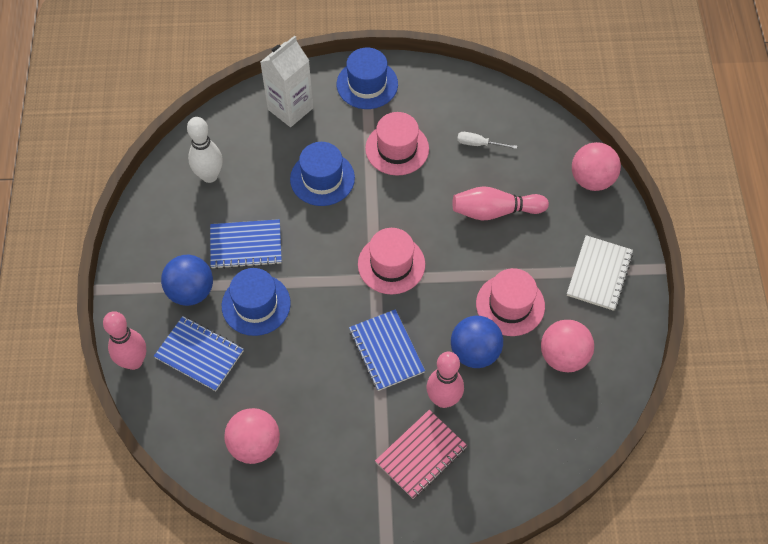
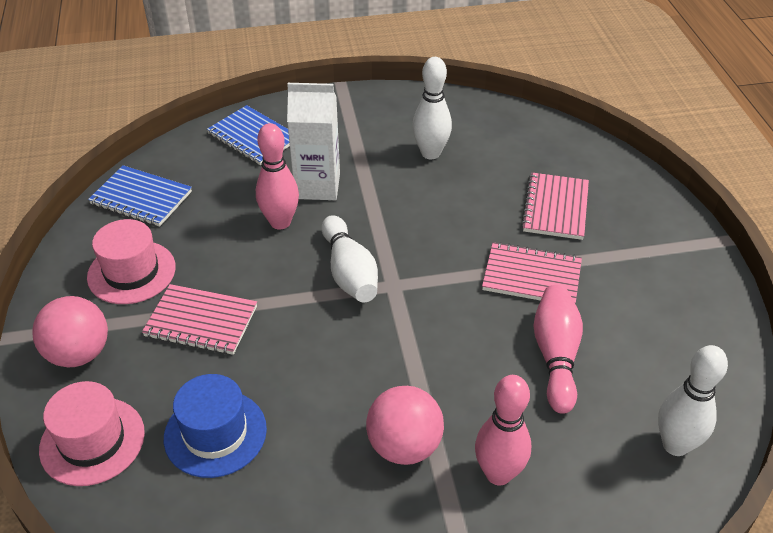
blue ball: 2 -> 0
blue hat: 3 -> 1
blue notebook: 3 -> 2
pink ball: 3 -> 2
pink hat: 3 -> 2
pink notebook: 1 -> 3
white bowling pin: 1 -> 3
white notebook: 1 -> 0
white screwdriver: 1 -> 0

